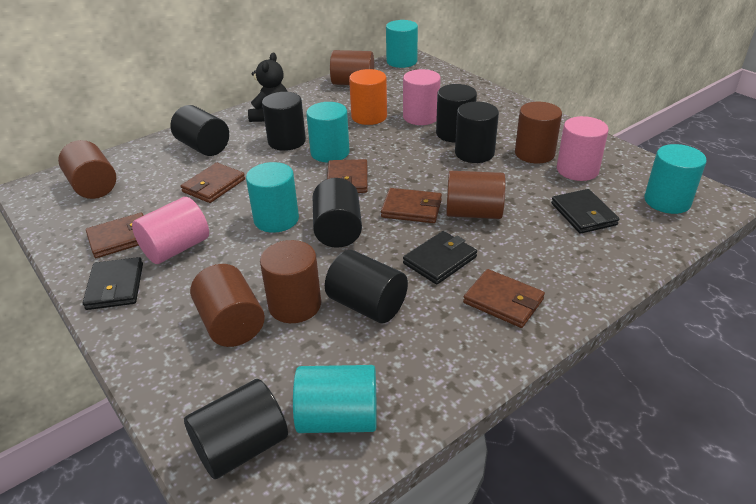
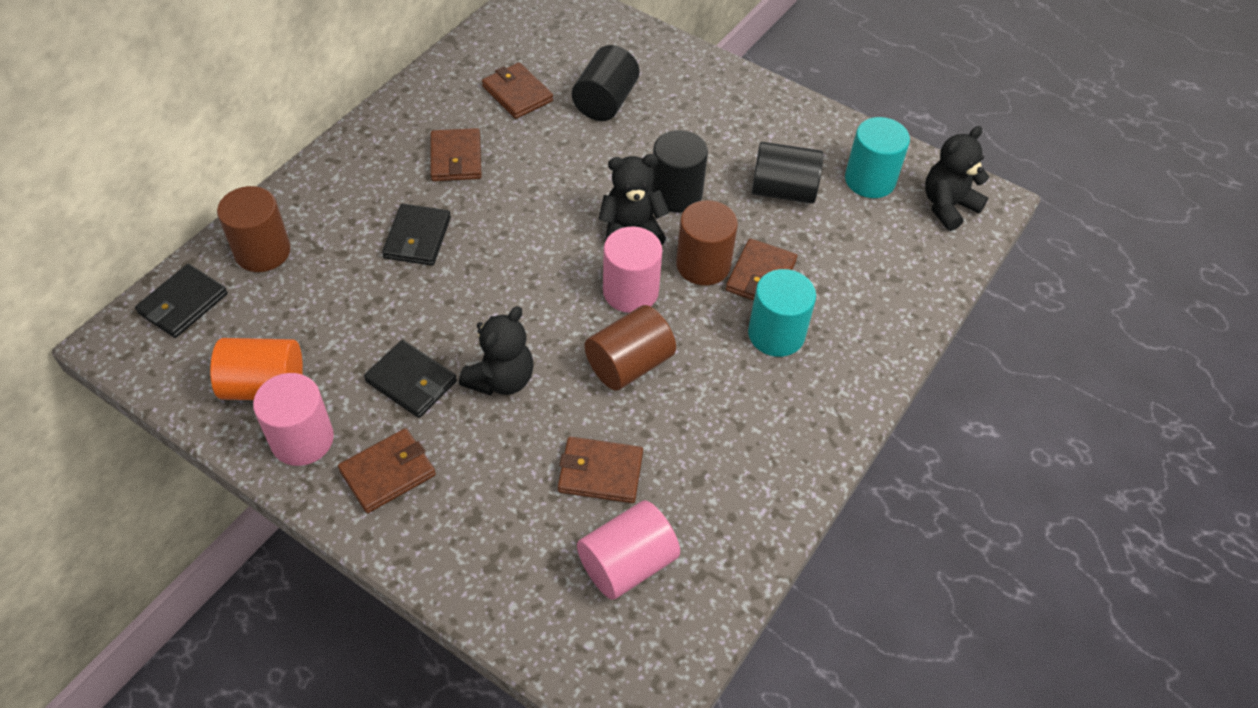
black cylinder: 7 -> 3
black teddy bear: 1 -> 3
brown cylinder: 6 -> 3
turquoise cylinder: 5 -> 2

